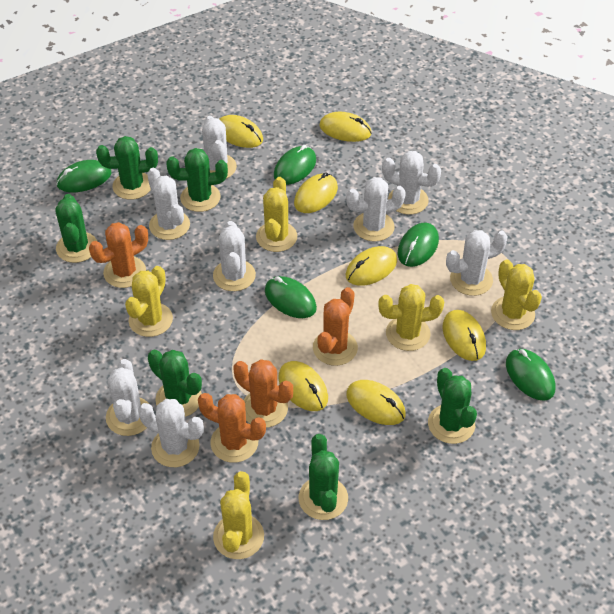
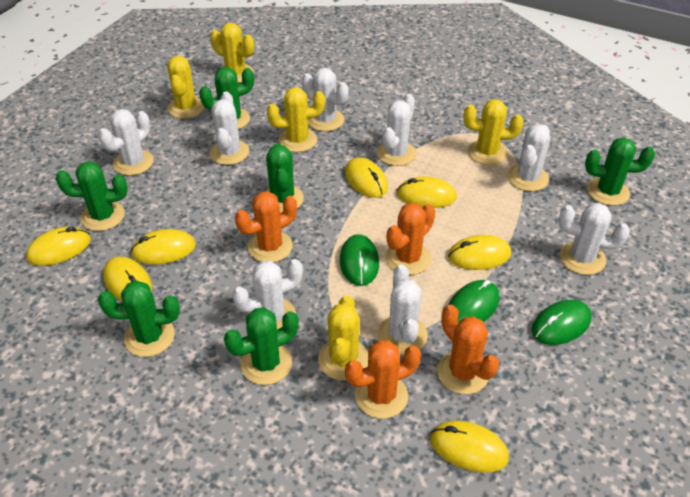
green mouse: 5 -> 3

